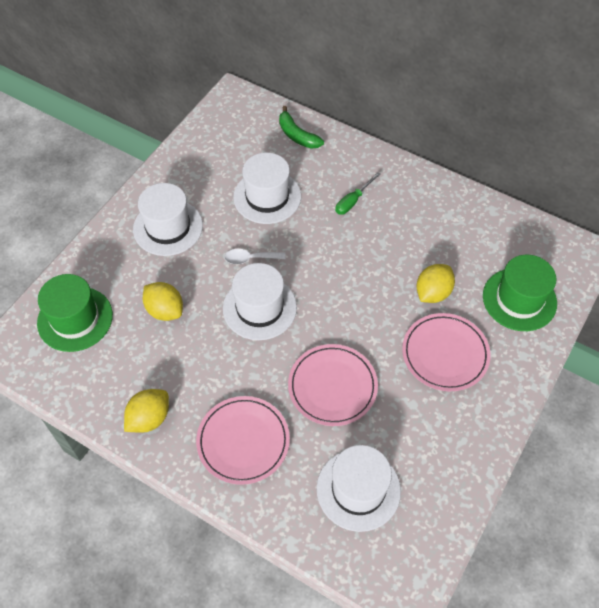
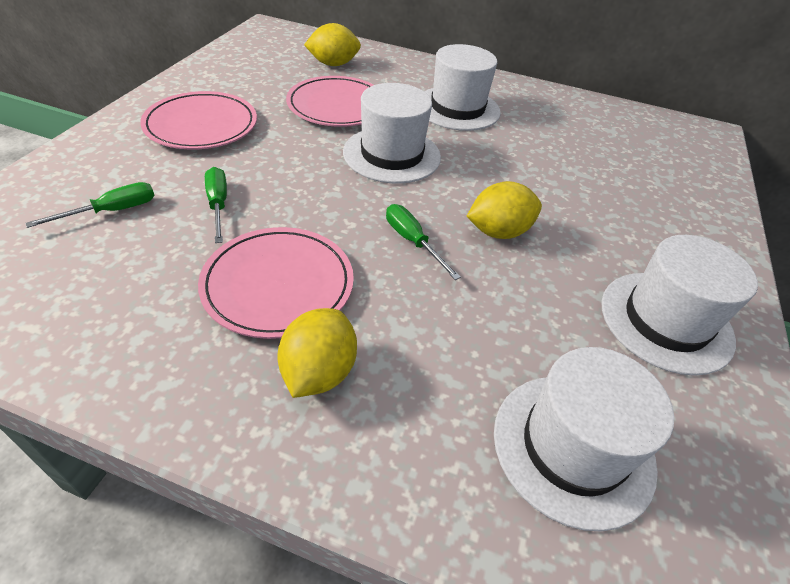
green banana: 1 -> 0
green hat: 2 -> 0
green screwdriver: 1 -> 3
white spoon: 1 -> 0

